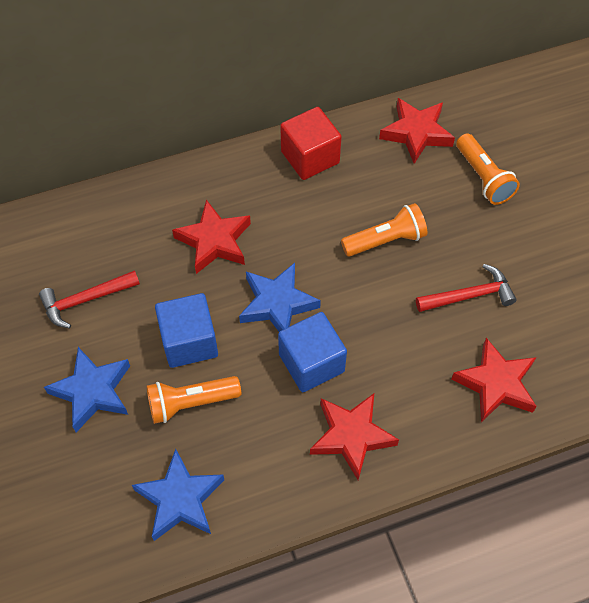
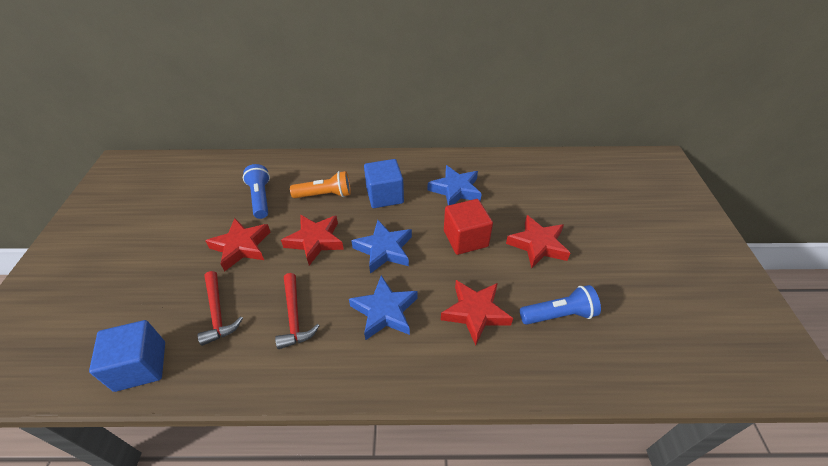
blue flashlight: 0 -> 2
orange flashlight: 3 -> 1

